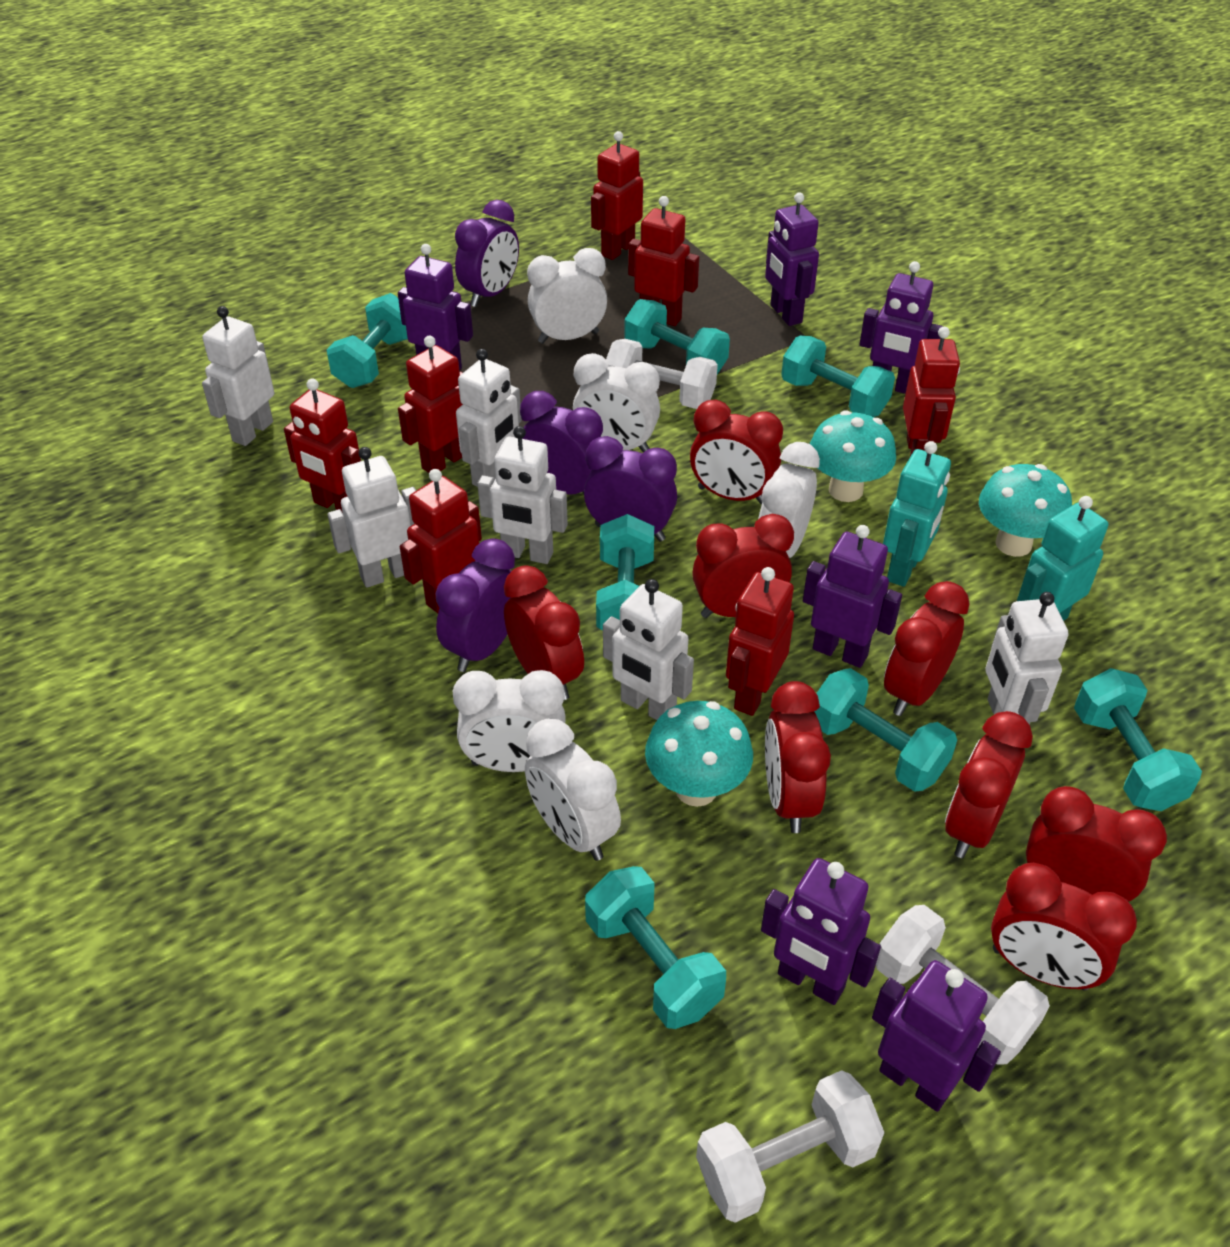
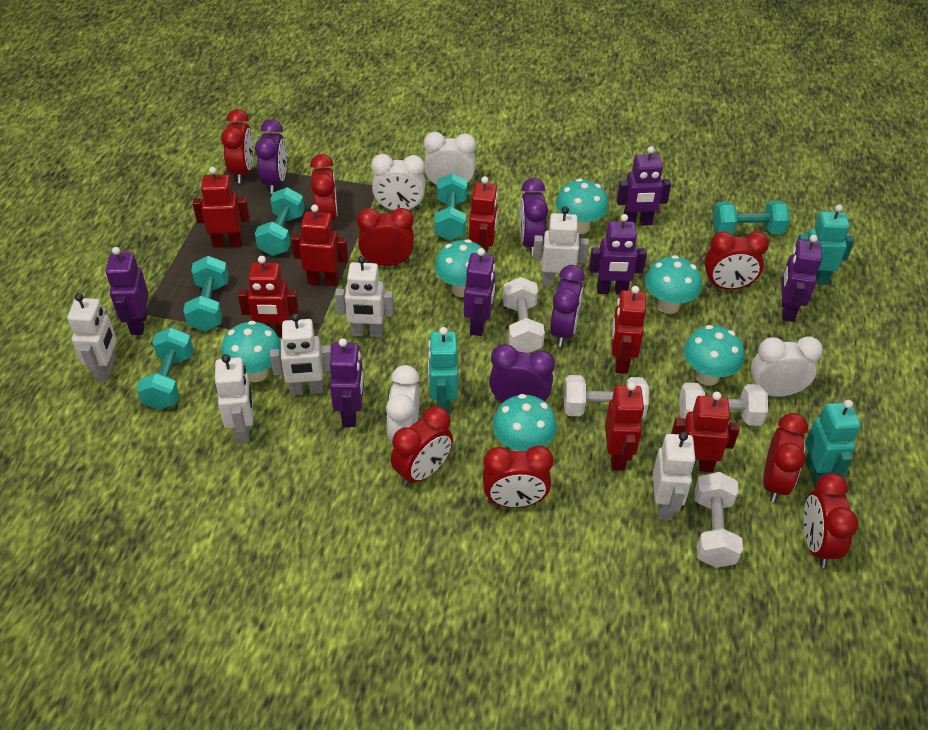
turquoise dumbbell: 7 -> 5
turquoise mushroom: 3 -> 6
turquoise robot: 2 -> 3
white clock: 5 -> 4
white dumbbell: 3 -> 4

